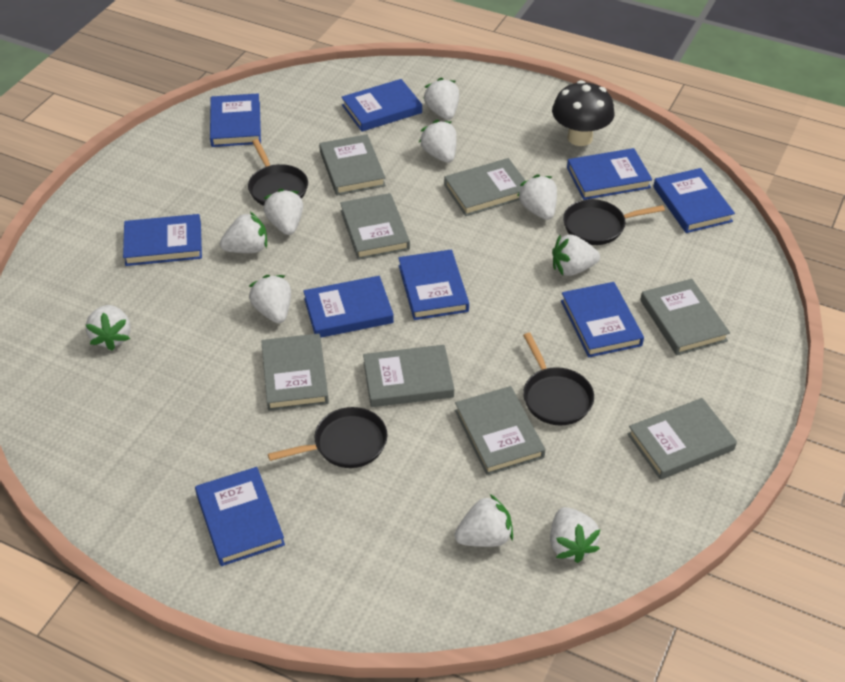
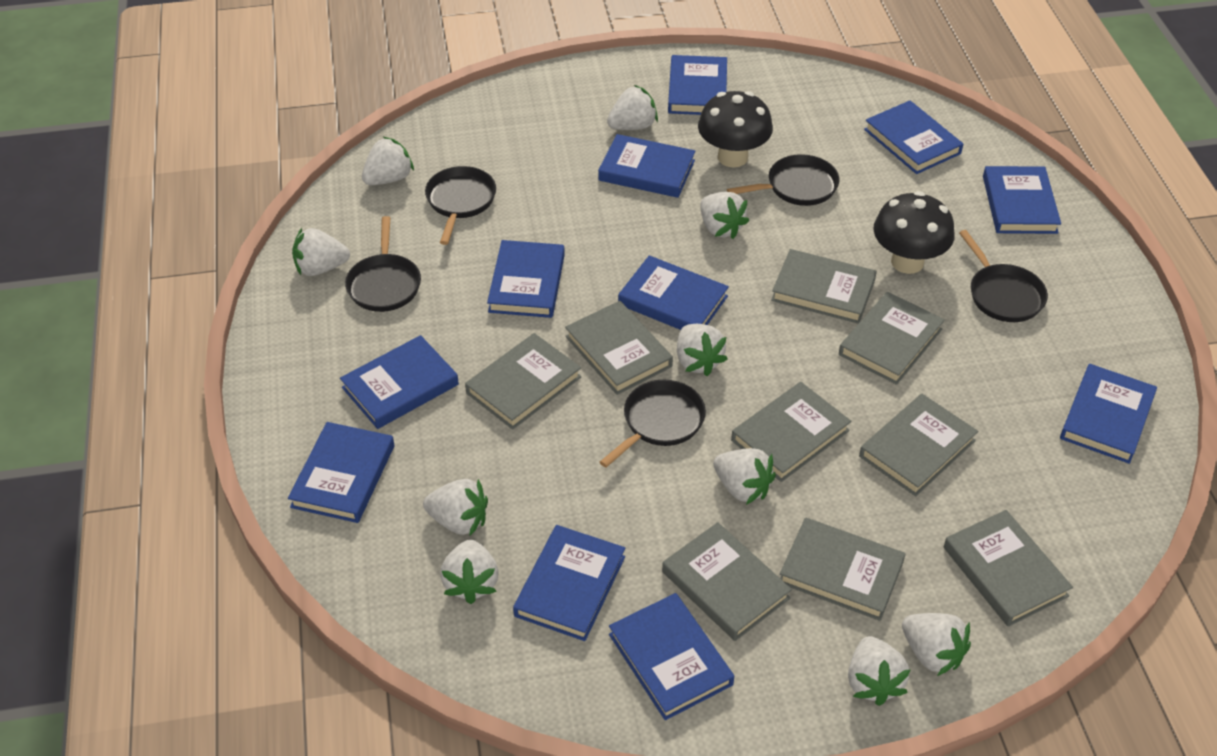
black mushroom: 1 -> 2
black pan: 4 -> 5
blue book: 9 -> 11
grey book: 8 -> 9

